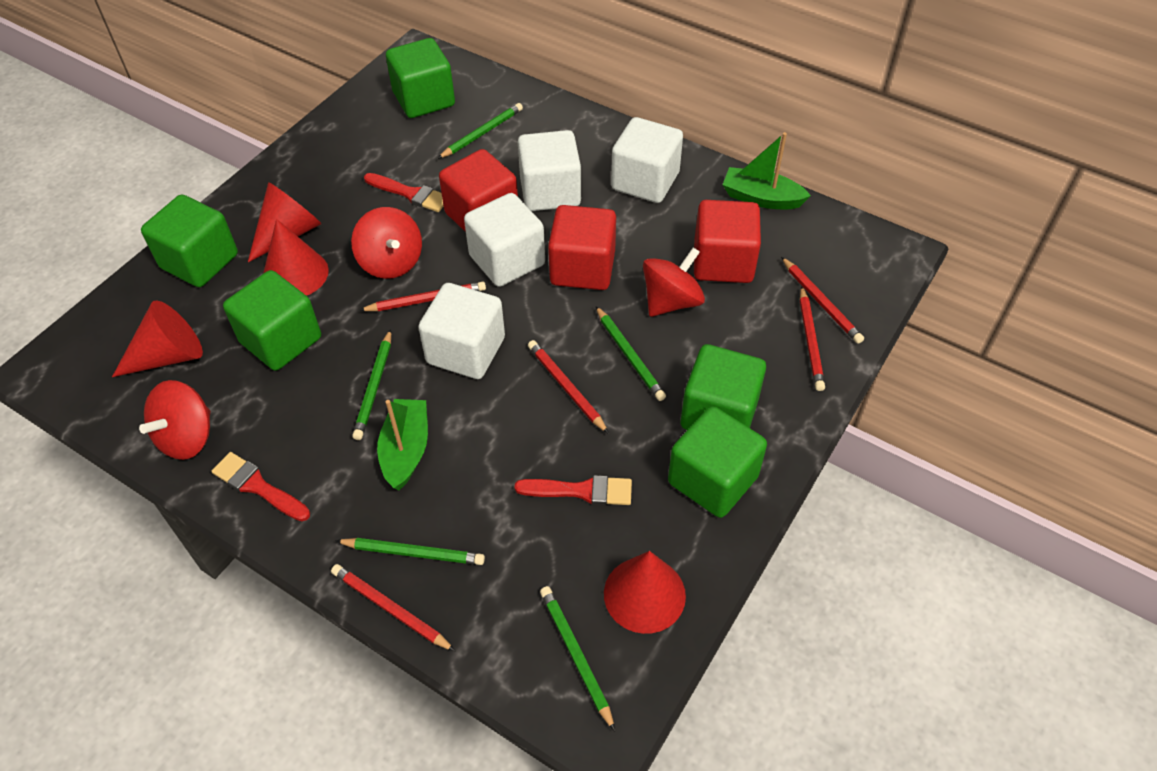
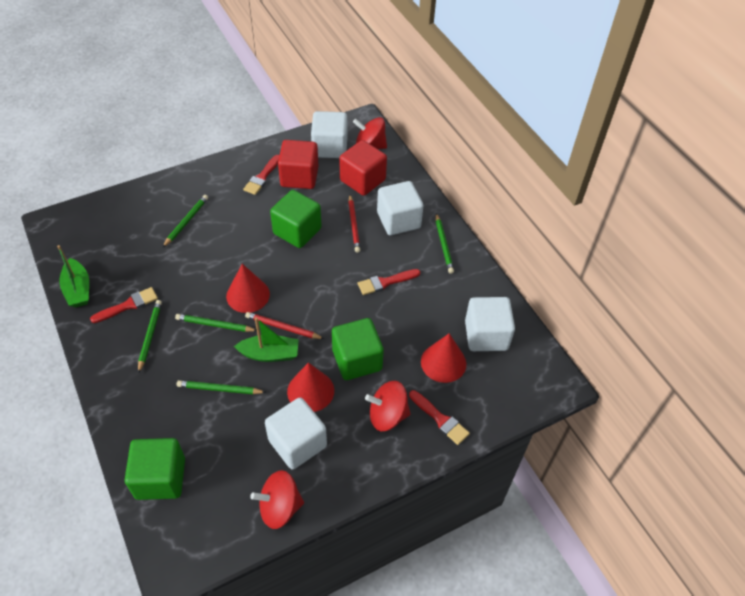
green cube: 5 -> 3
red brush: 3 -> 4
red cone: 4 -> 3
red cube: 3 -> 2
red pencil: 5 -> 2

